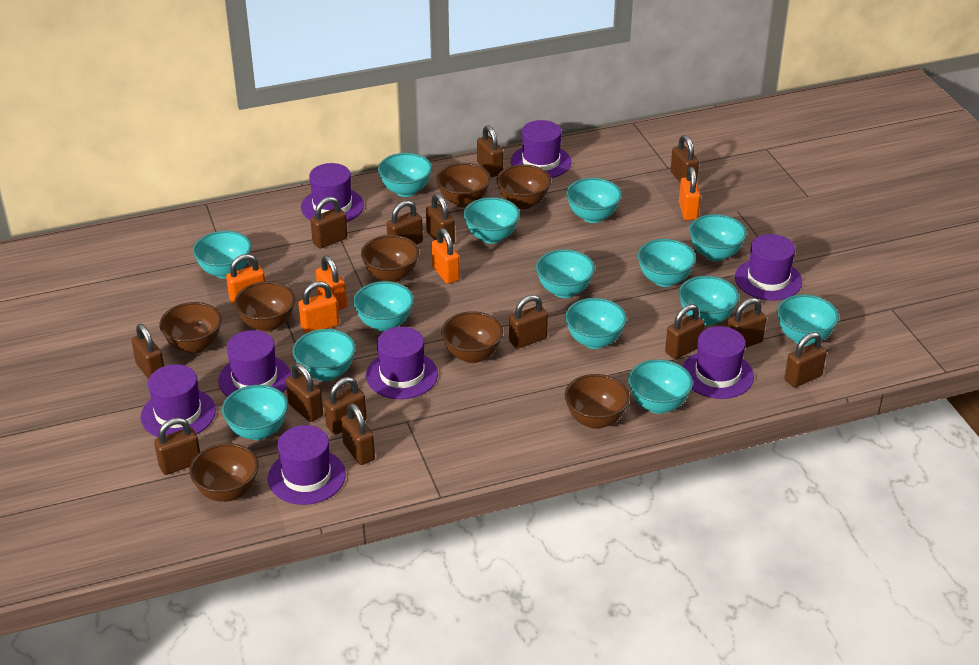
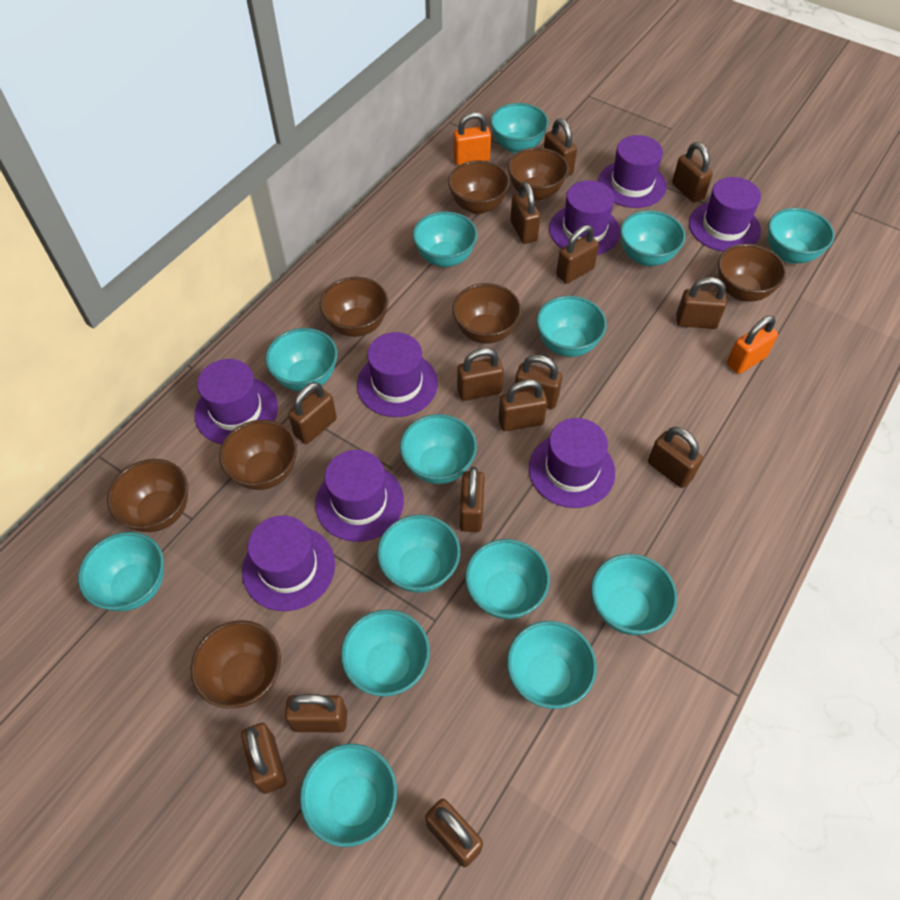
orange padlock: 5 -> 2

